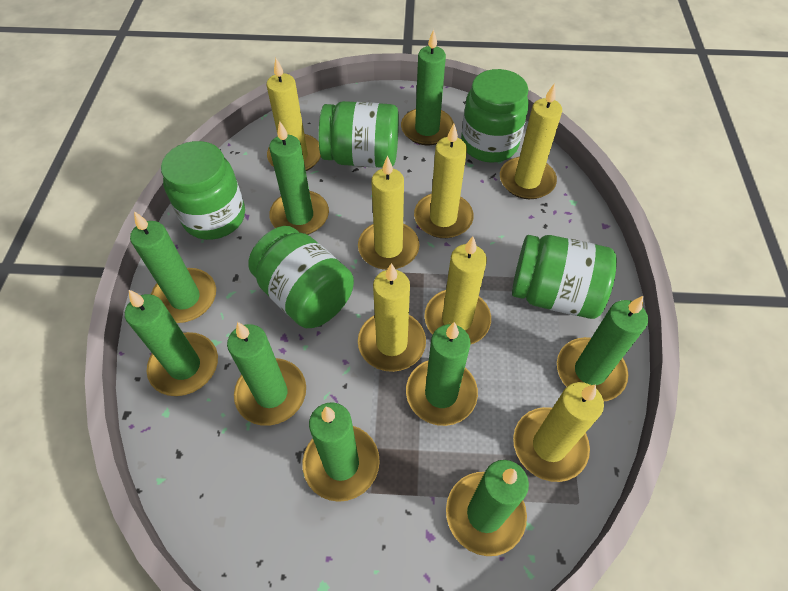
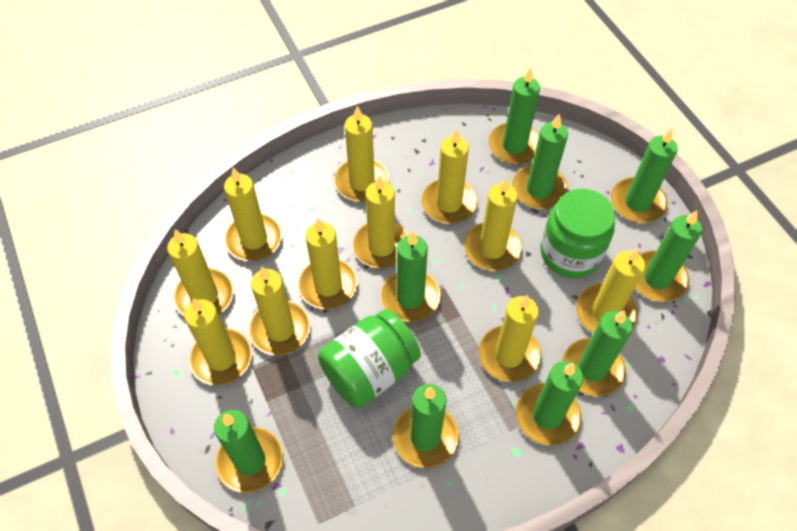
green jar: 5 -> 2
yellow candle: 7 -> 11

